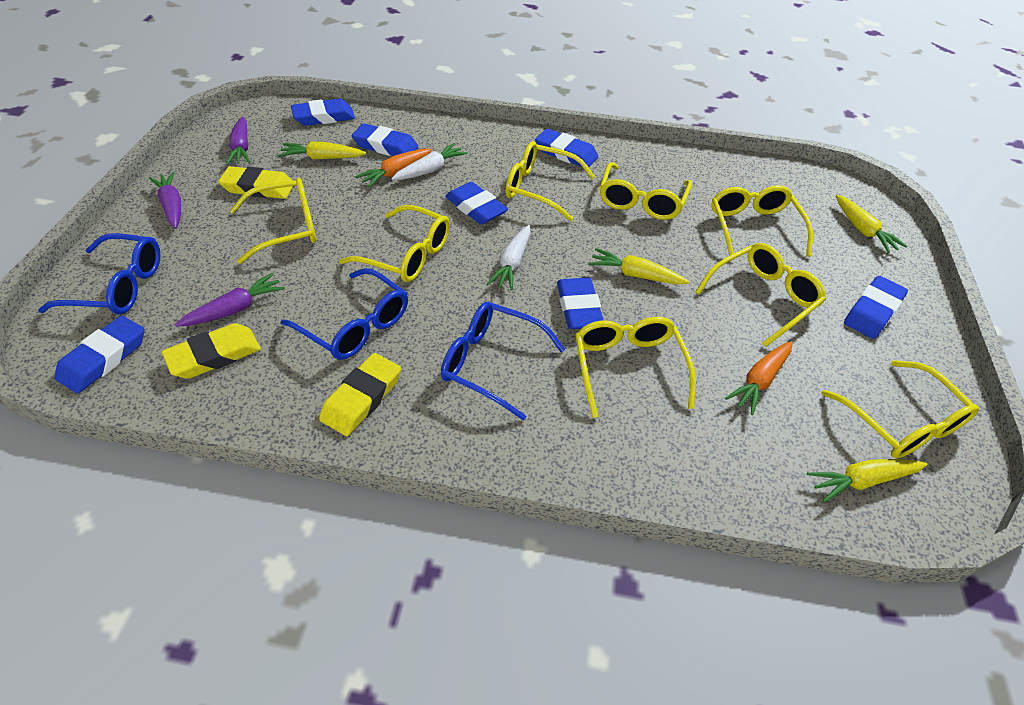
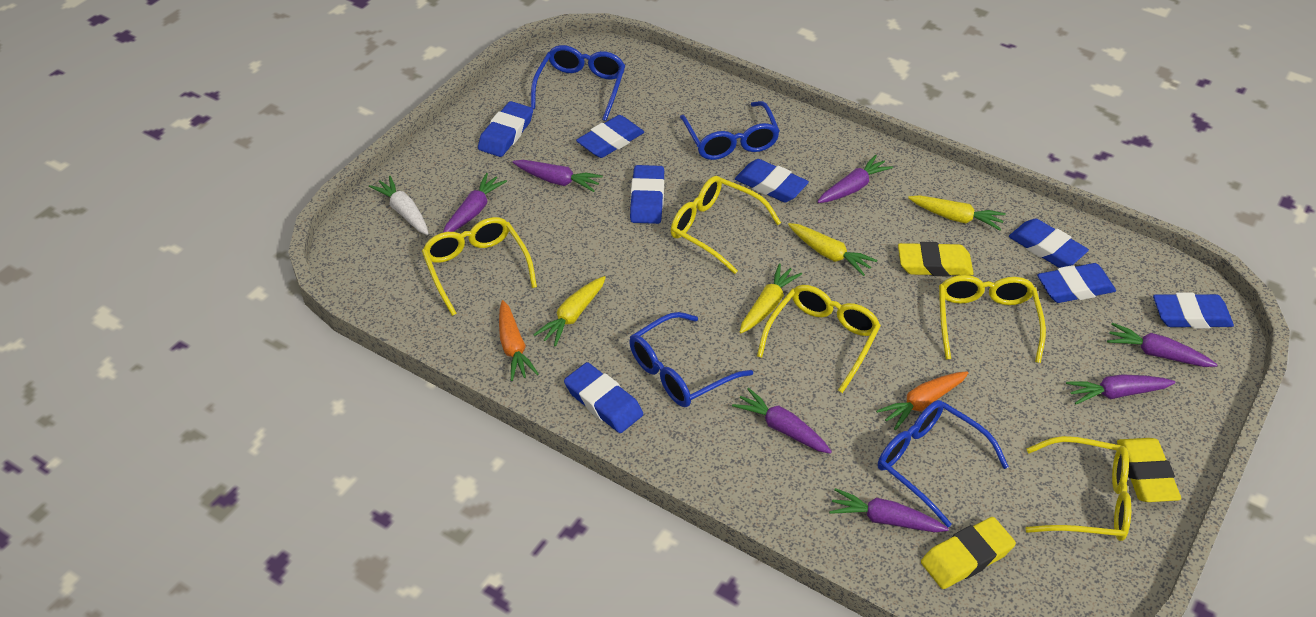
blue eraser: 7 -> 8
blue glasses: 3 -> 4
purple carrot: 3 -> 7
white carrot: 2 -> 1
yellow glasses: 8 -> 5

